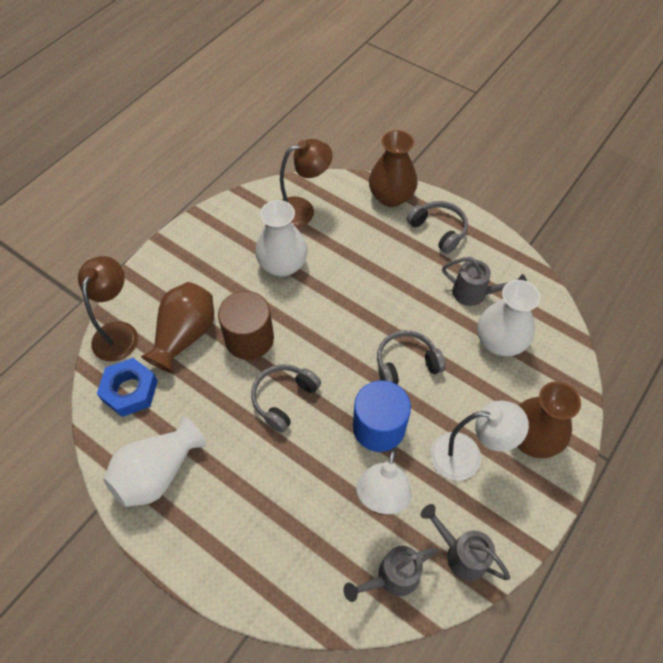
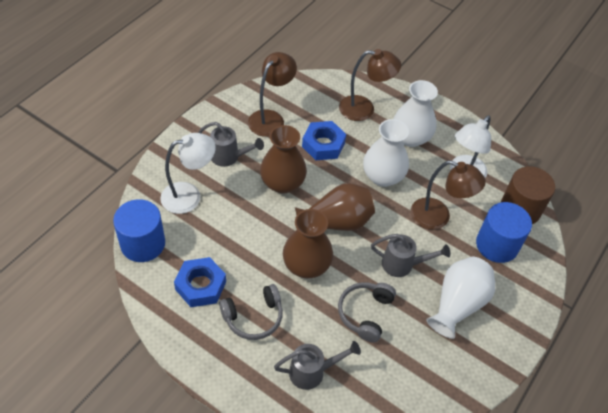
blue cylinder: 1 -> 2
blue nut: 1 -> 2
brown lamp: 2 -> 3
grey headphones: 3 -> 2

